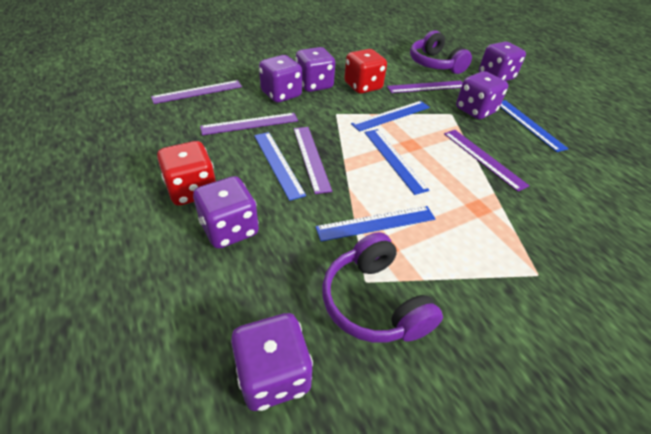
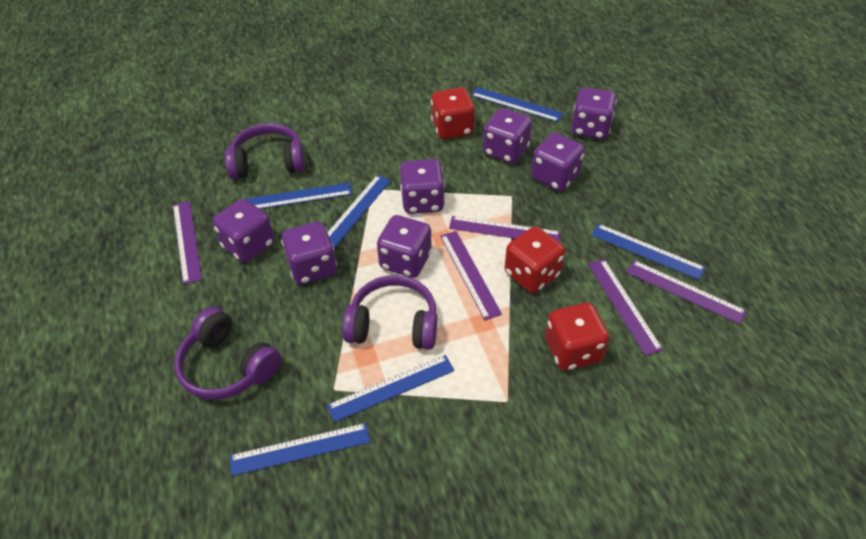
blue ruler: 5 -> 6
purple dice: 6 -> 7
purple headphones: 2 -> 3
red dice: 2 -> 3

